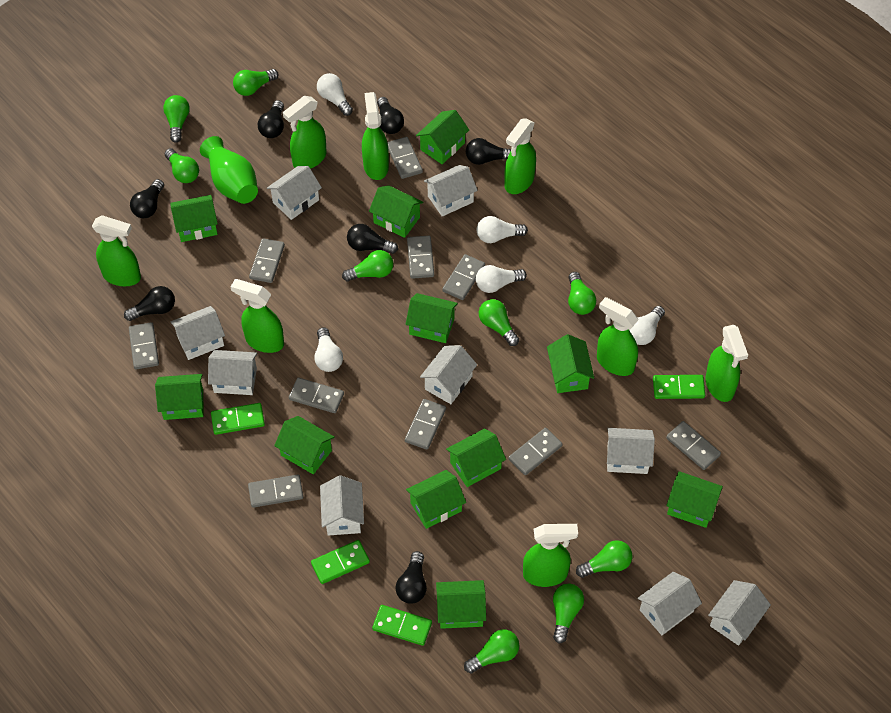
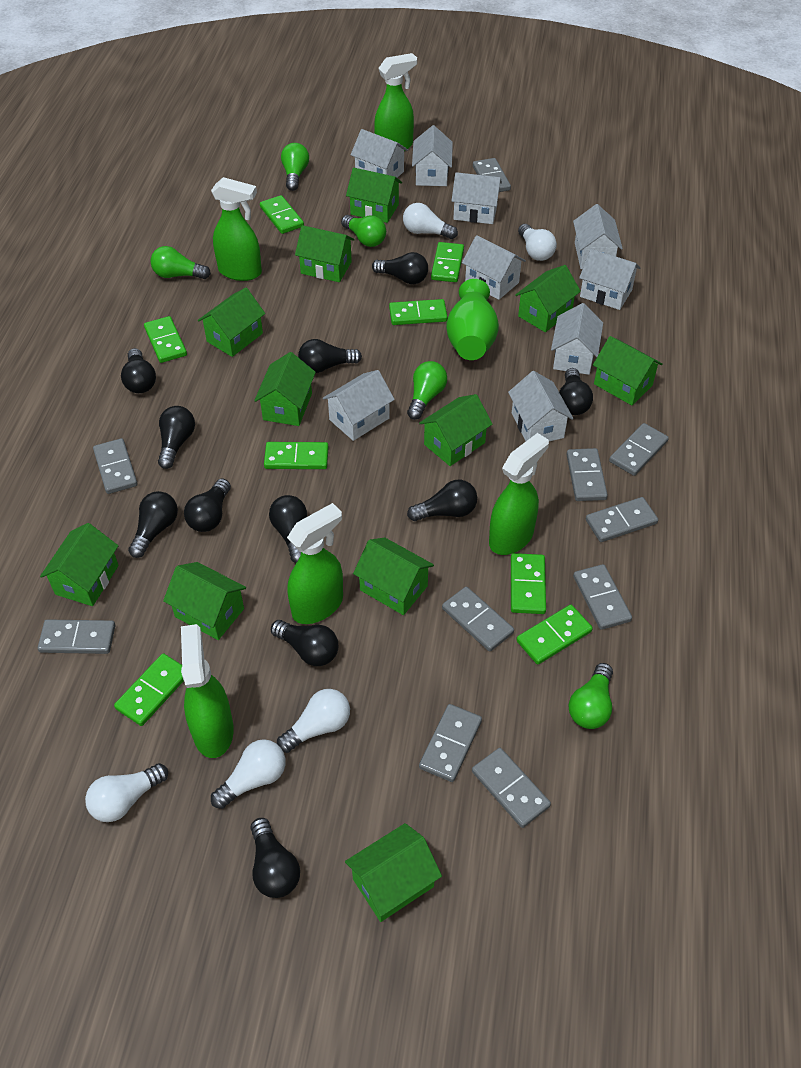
black light bulb: 7 -> 11
green domino: 4 -> 8
green light bulb: 9 -> 5
green spray bottle: 8 -> 5

